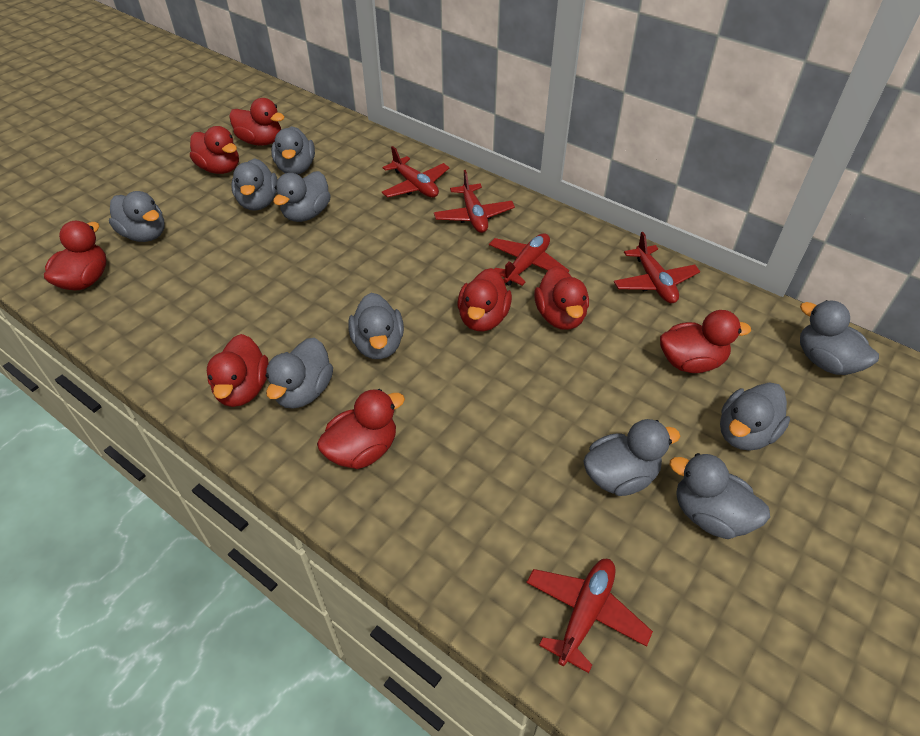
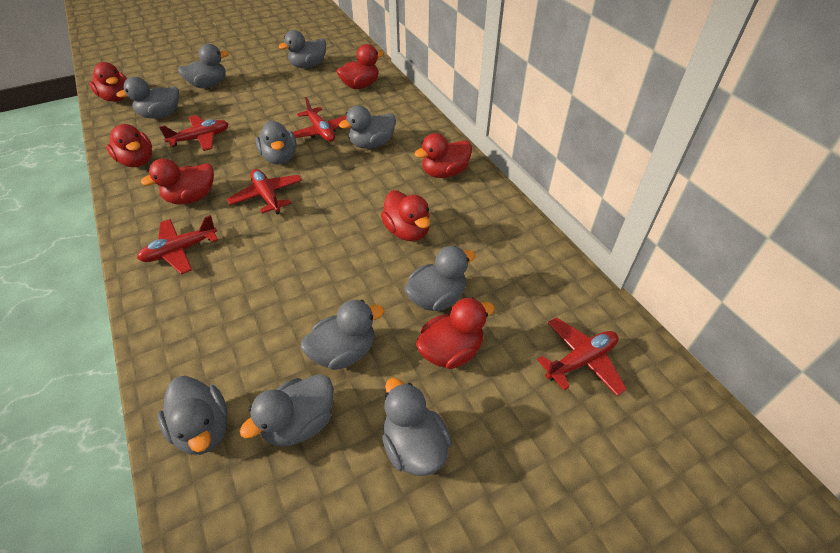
red duck: 8 -> 7

